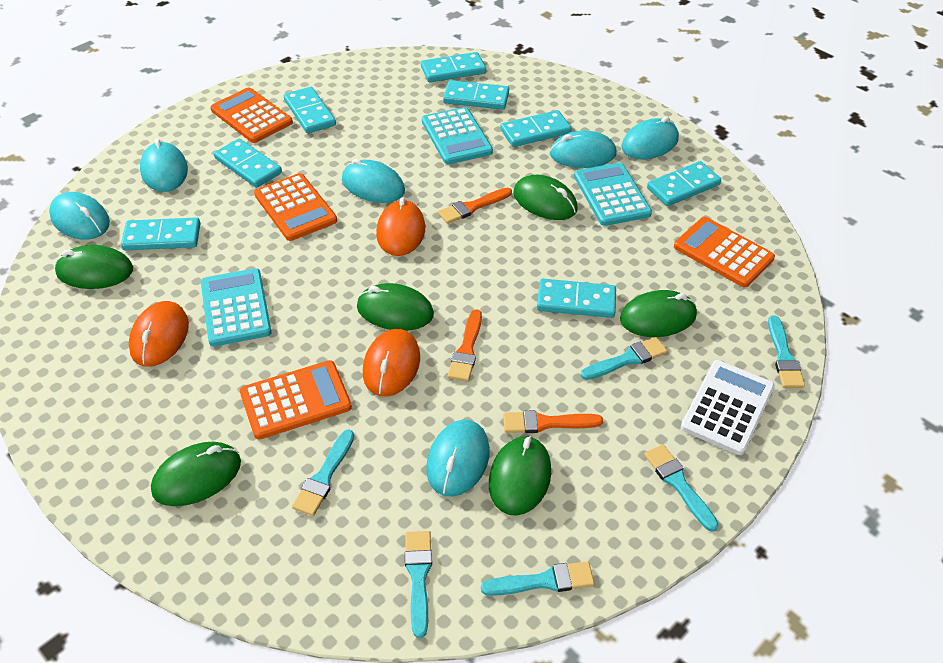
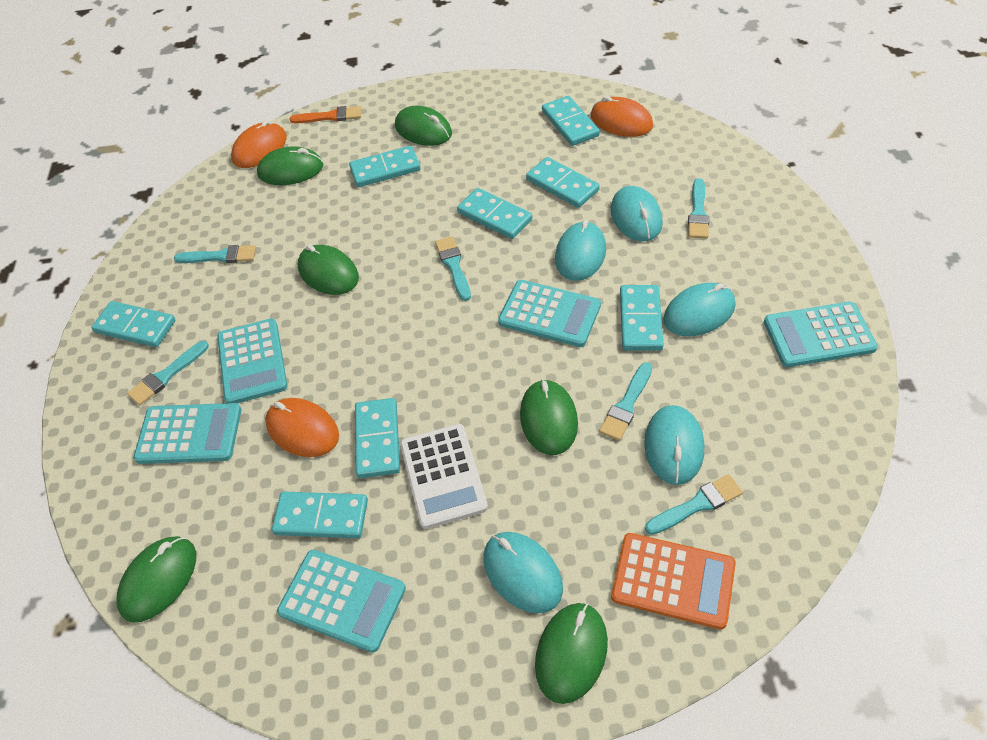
orange brush: 3 -> 1
orange calculator: 4 -> 1
turquoise calculator: 3 -> 5
turquoise mouse: 6 -> 5

